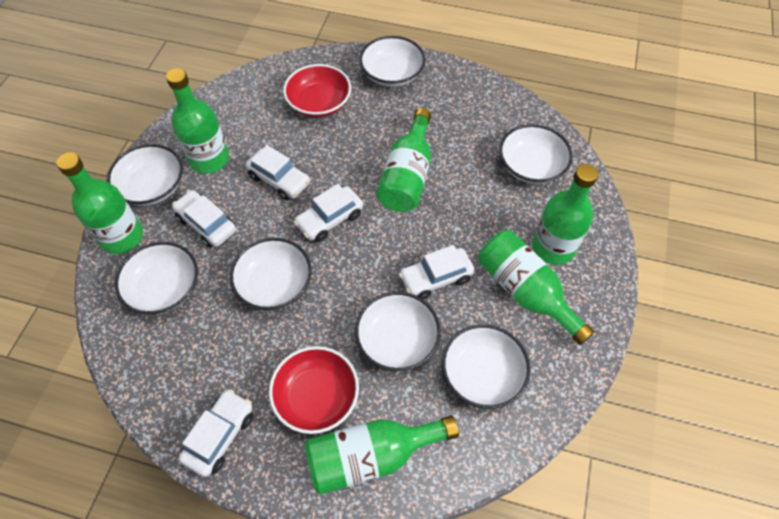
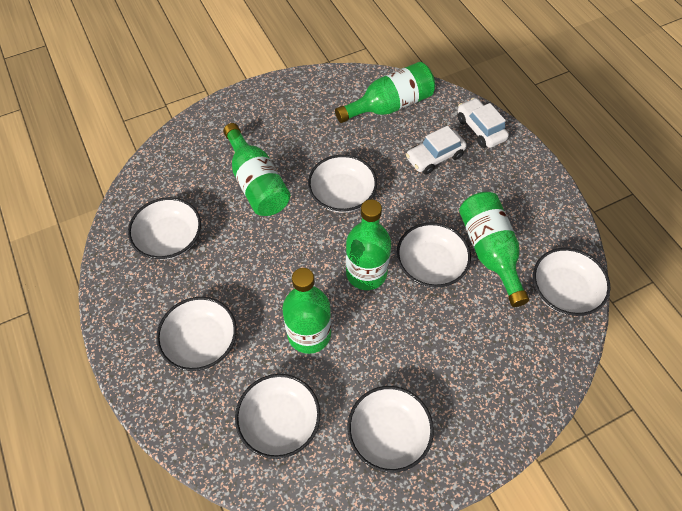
green bottle: 6 -> 5
red bowl: 2 -> 0
white car: 5 -> 2

